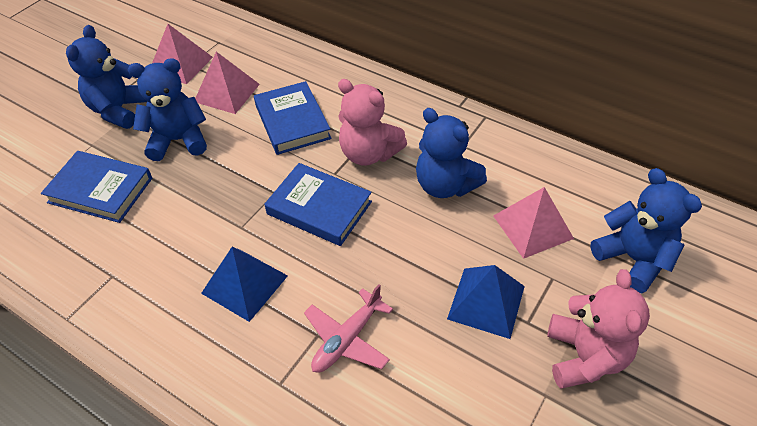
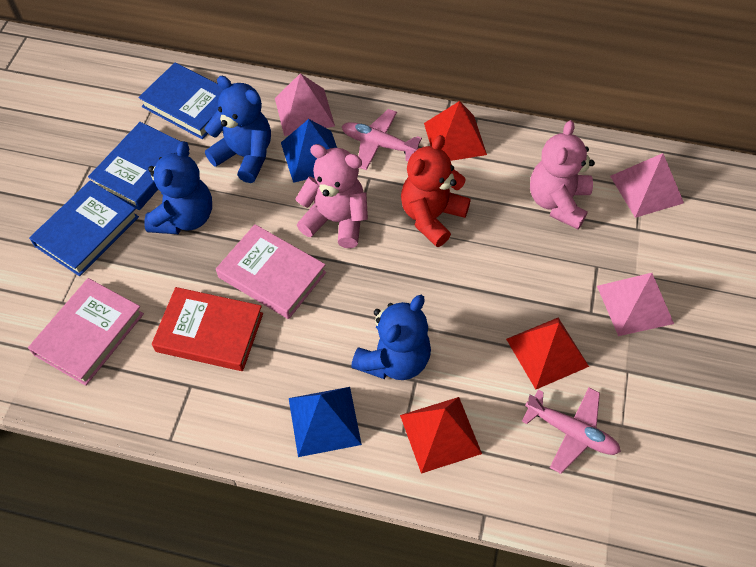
blue teddy bear: 4 -> 3
pink book: 0 -> 2
pink plane: 1 -> 2
red book: 0 -> 1
red pyramid: 0 -> 3
red teddy bear: 0 -> 1

